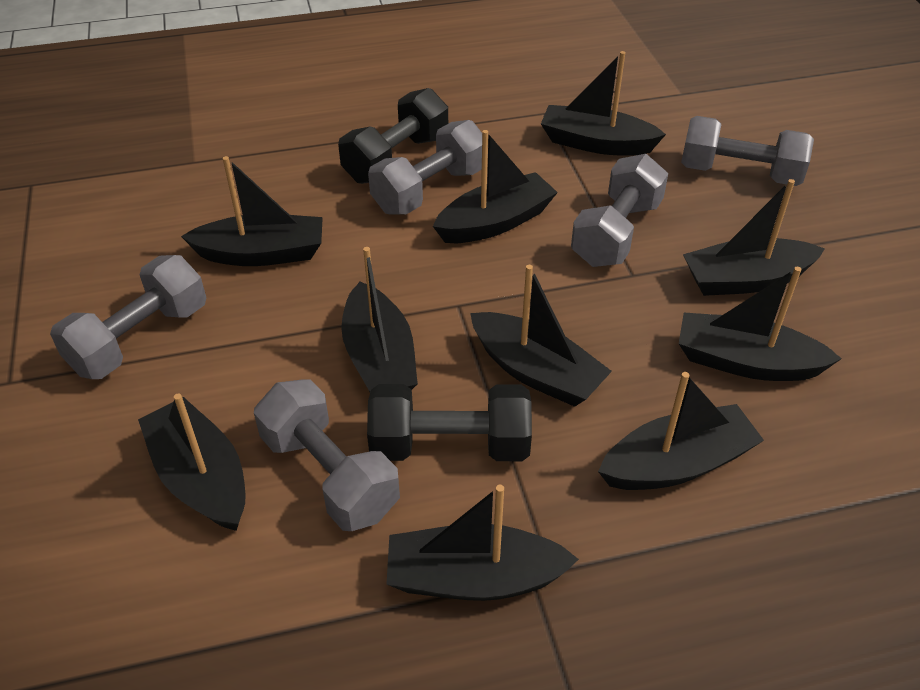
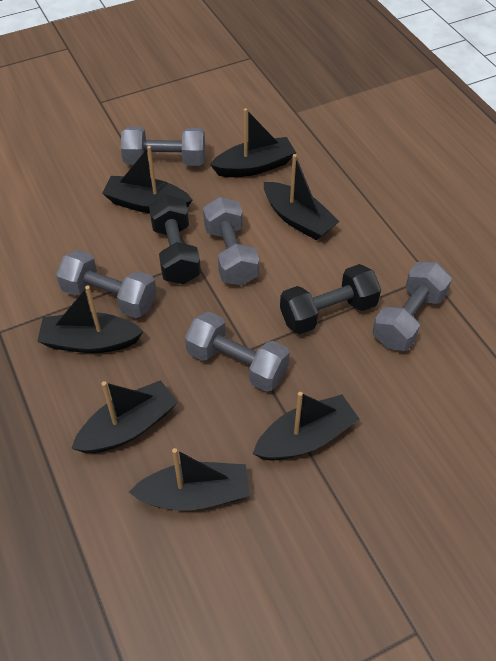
black boat: 10 -> 7

